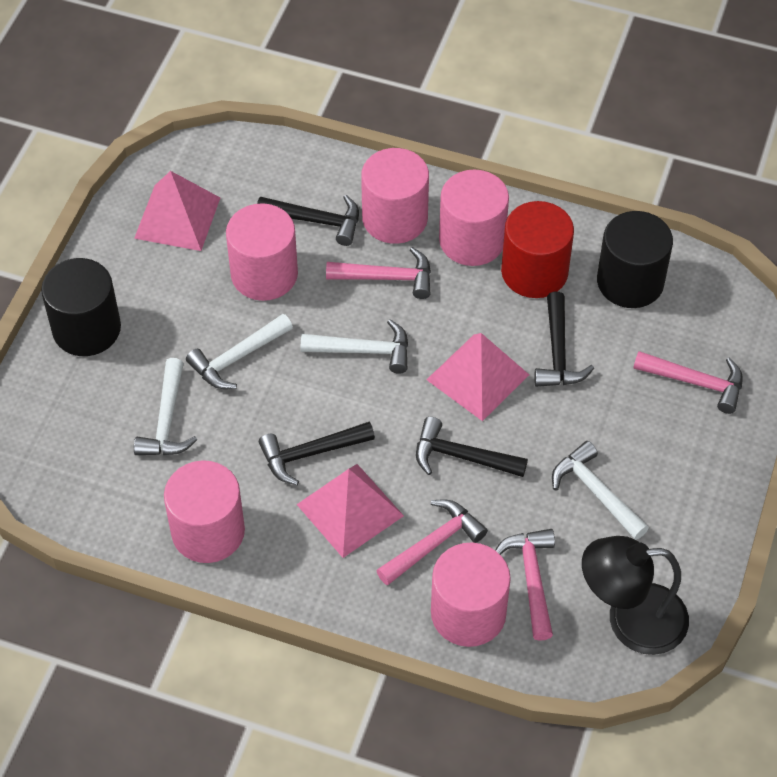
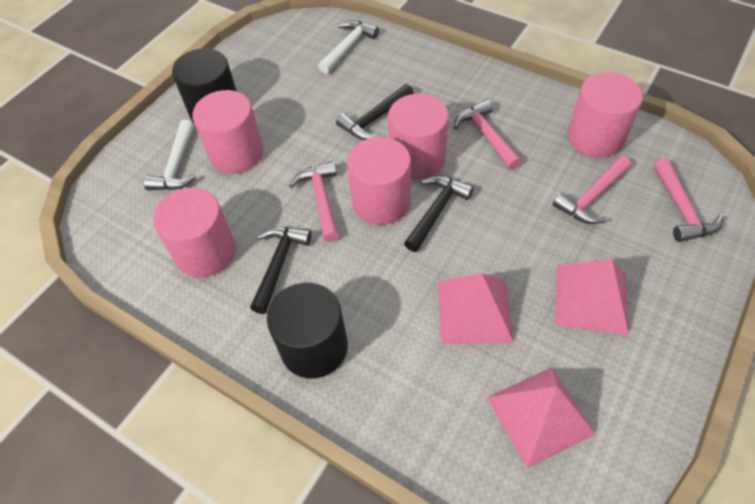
black hammer: 4 -> 3
black lamp: 1 -> 0
red cylinder: 1 -> 0
white hammer: 4 -> 2

